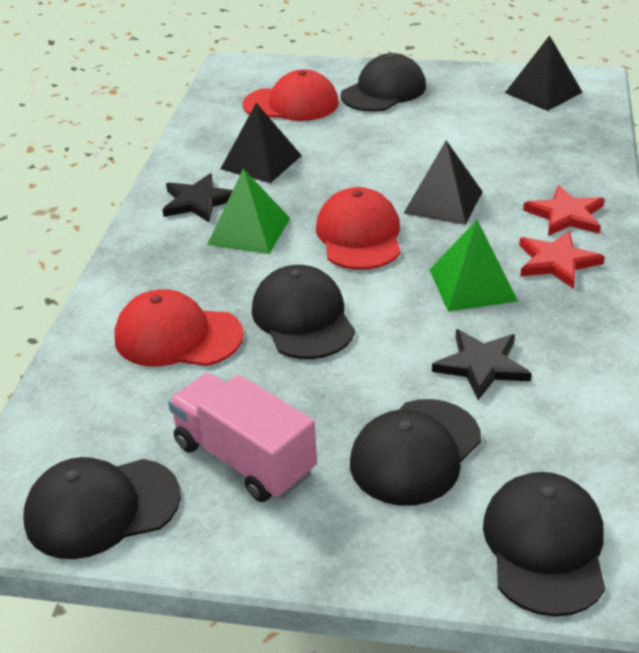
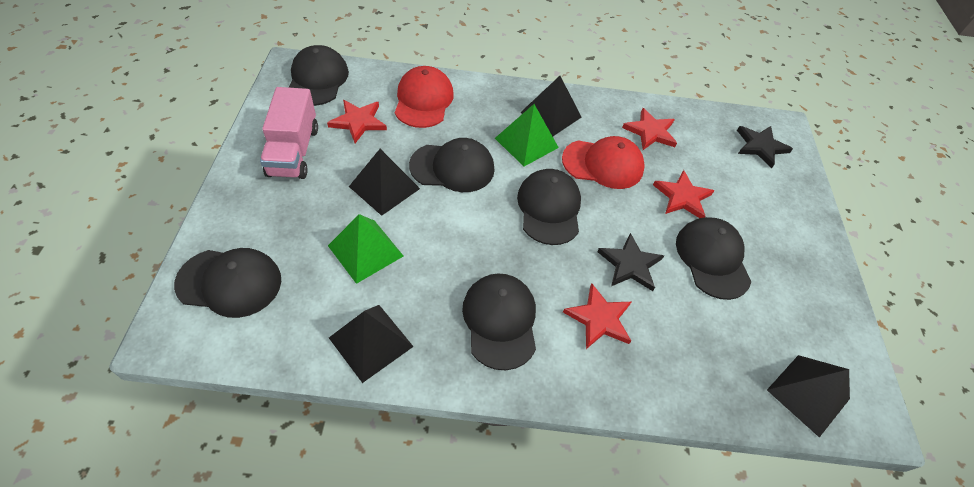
black cap: 5 -> 6
black pyramid: 3 -> 4
red cap: 3 -> 2
red star: 2 -> 4

